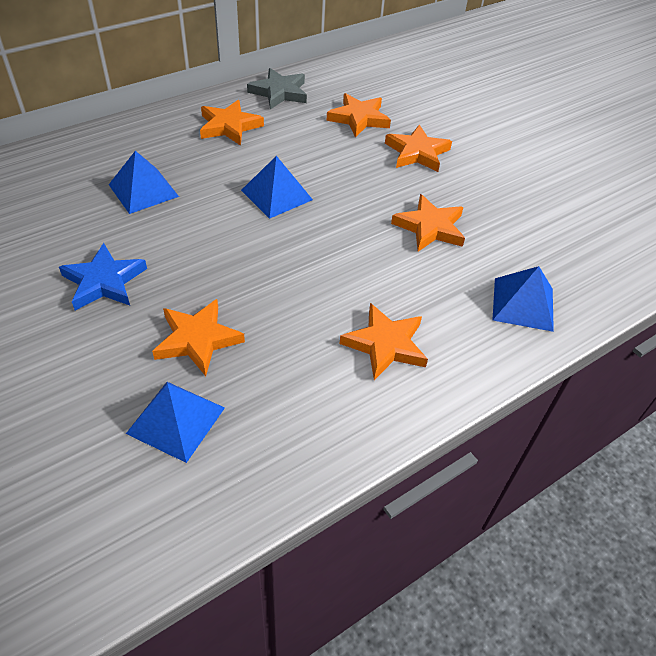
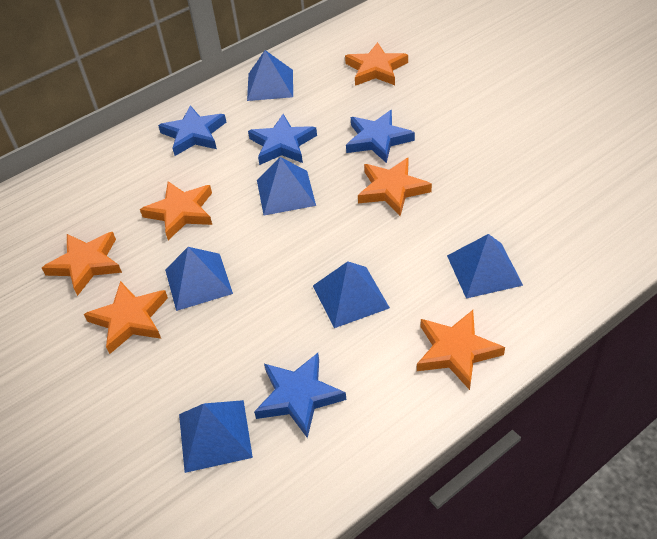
blue pyramid: 4 -> 6
blue star: 1 -> 4
grey star: 1 -> 0

